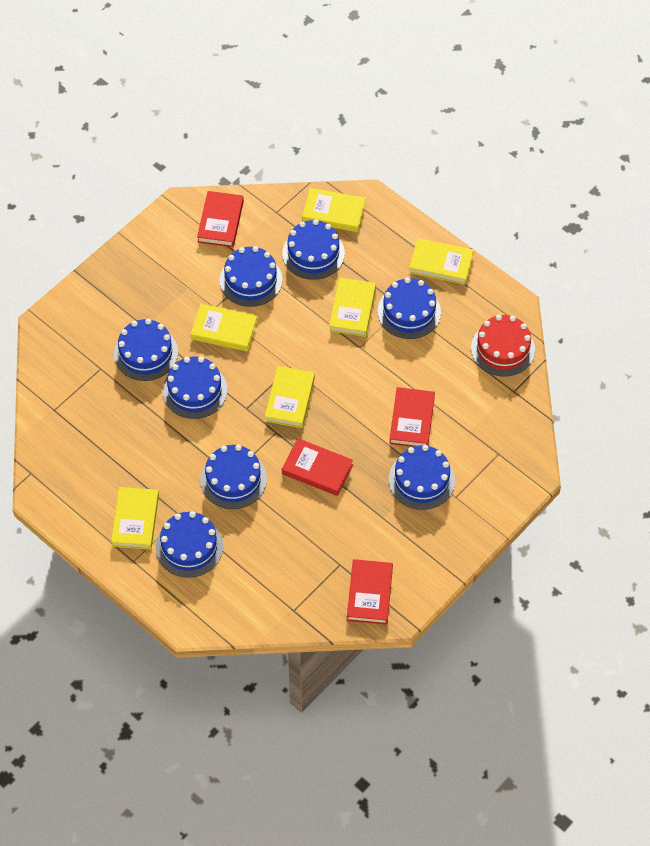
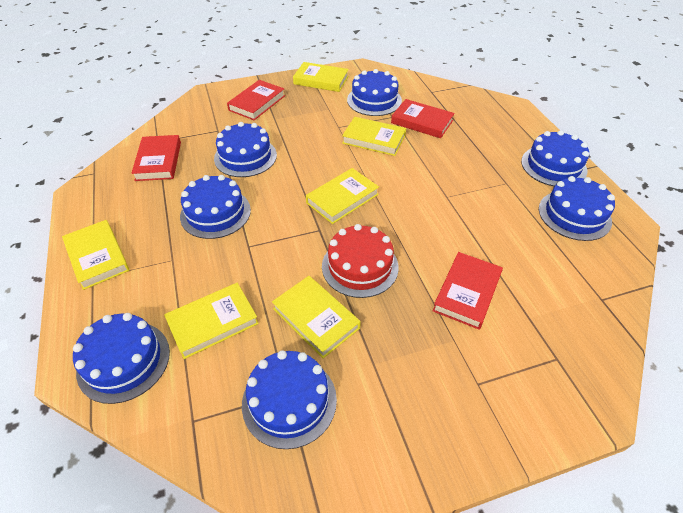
blue cake: 8 -> 7

